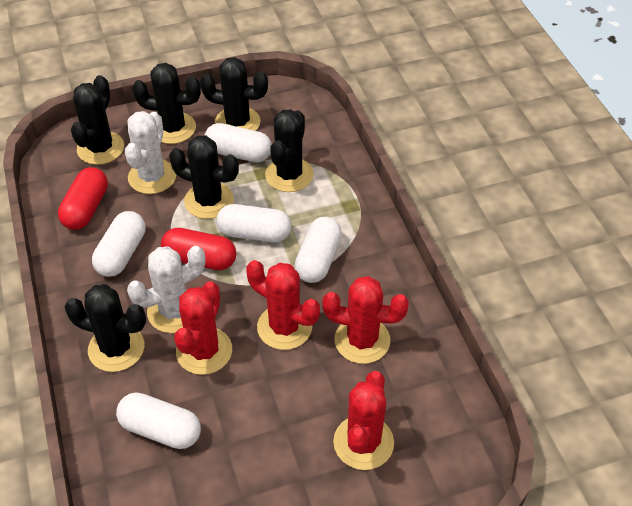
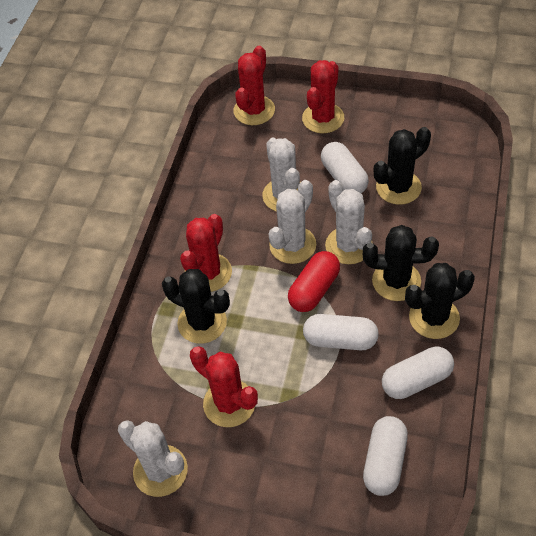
black cactus: 6 -> 4
red capsule: 2 -> 1
white cactus: 2 -> 4
white capsule: 5 -> 4

